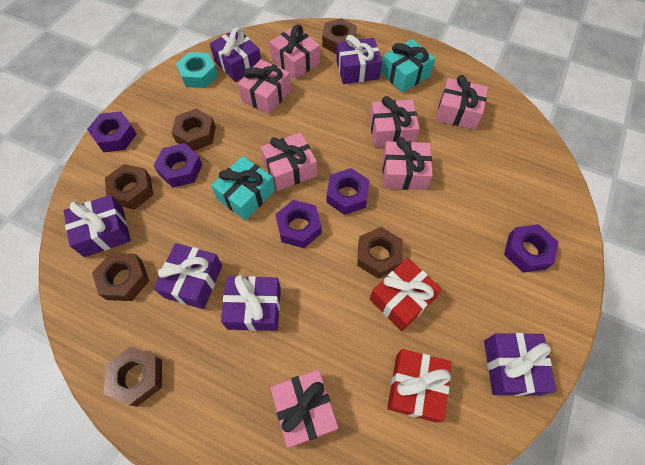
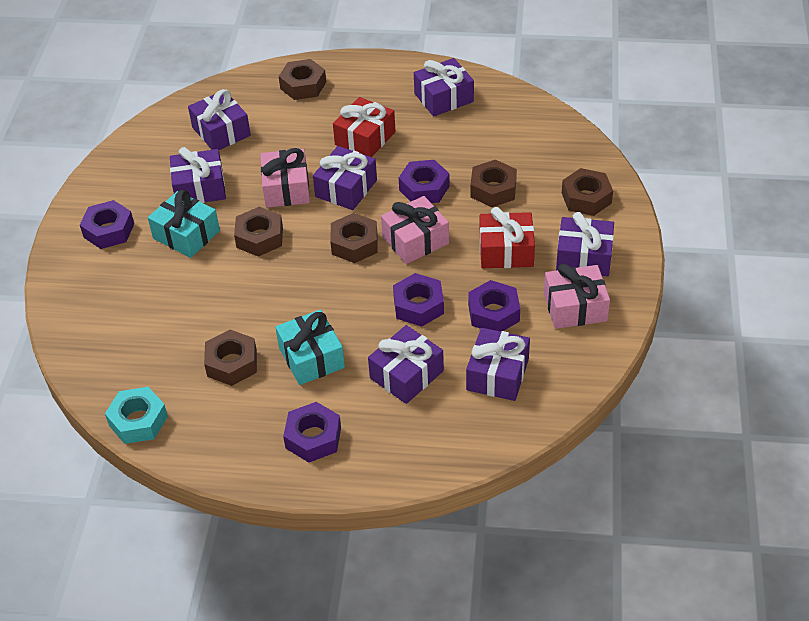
pink gift: 7 -> 3
purple gift: 6 -> 7

